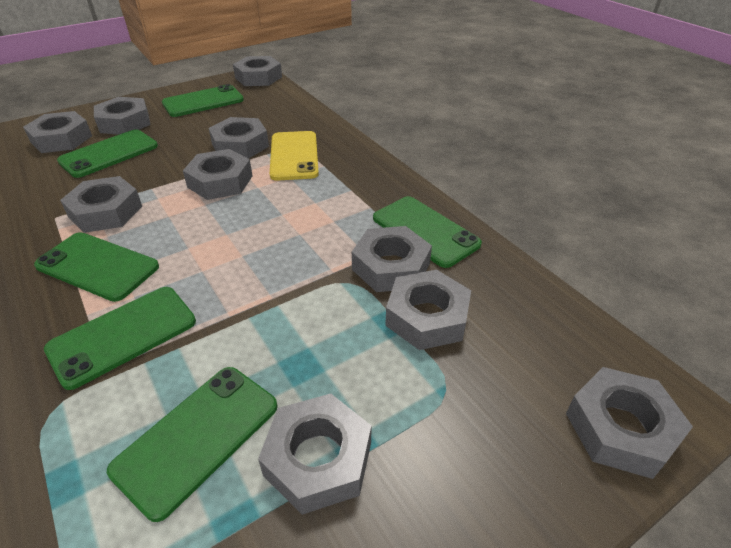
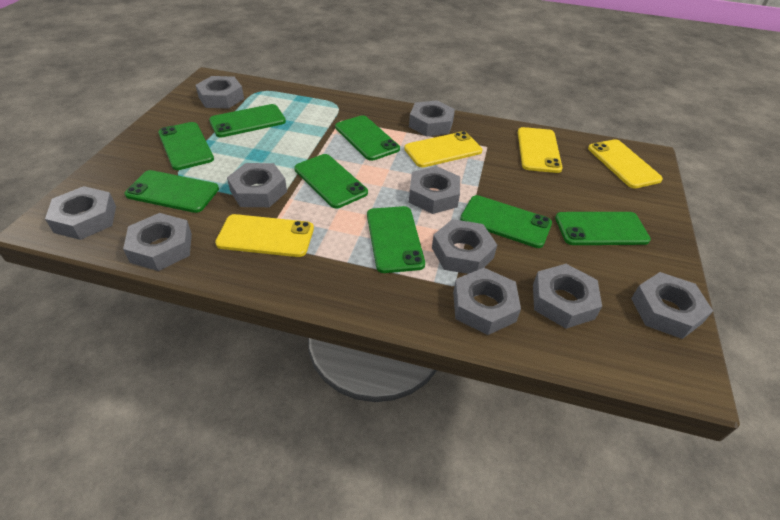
green phone: 6 -> 8
yellow phone: 1 -> 4

